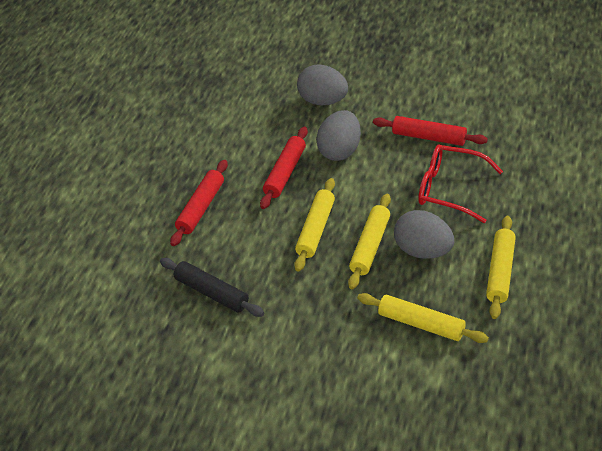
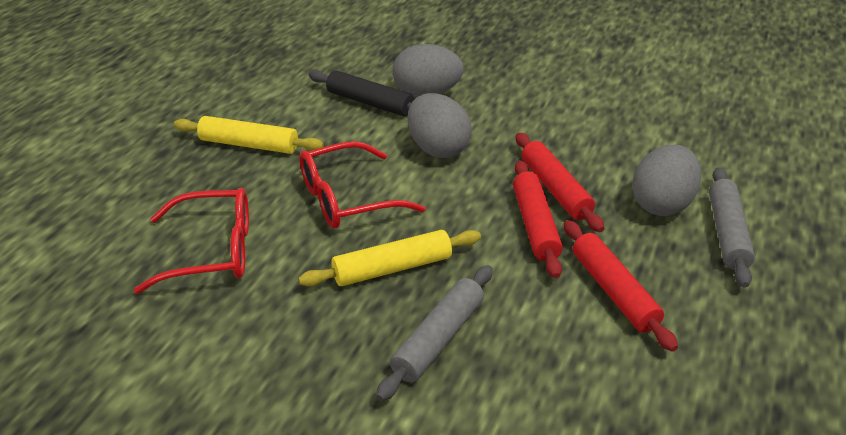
grey rolling pin: 0 -> 2
red glasses: 1 -> 2
yellow rolling pin: 4 -> 2

